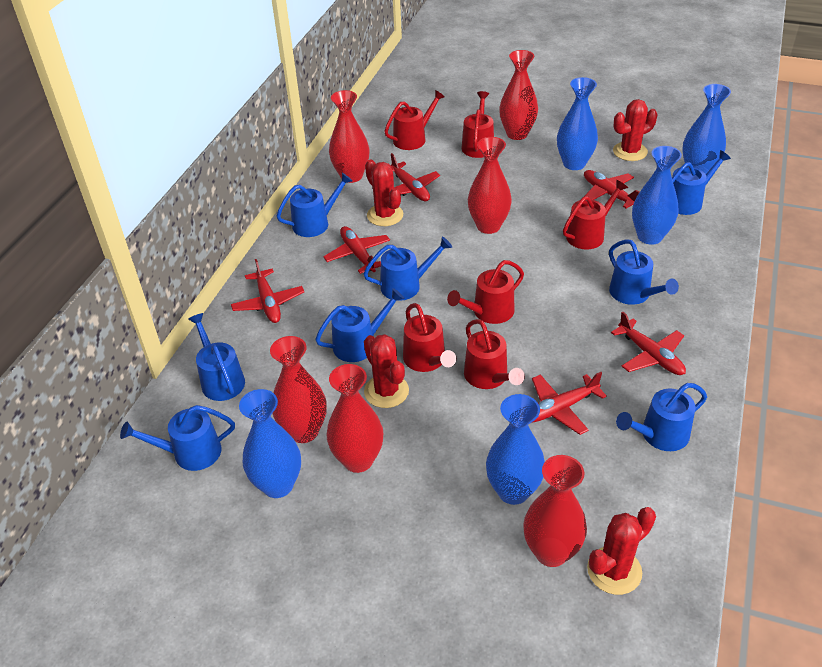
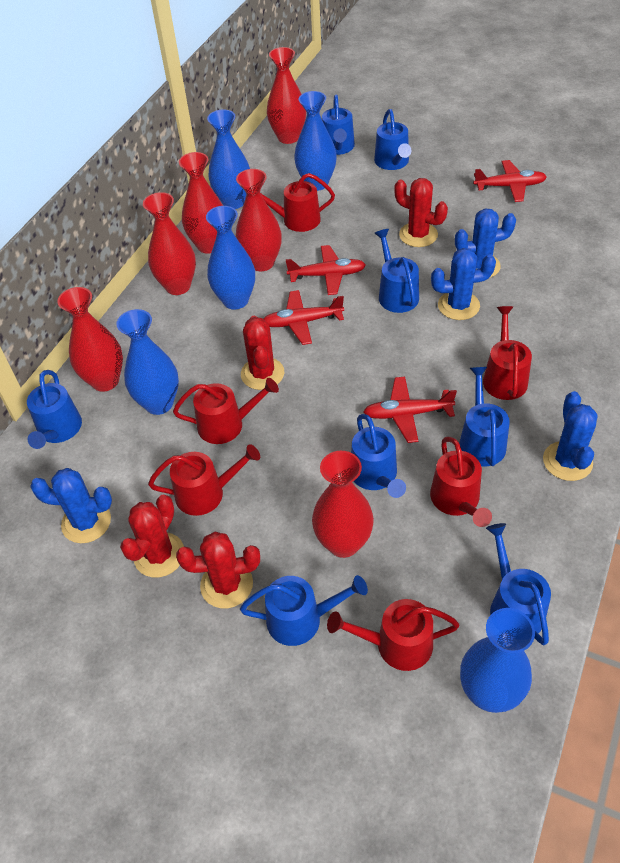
blue cactus: 0 -> 4
red plane: 6 -> 4

